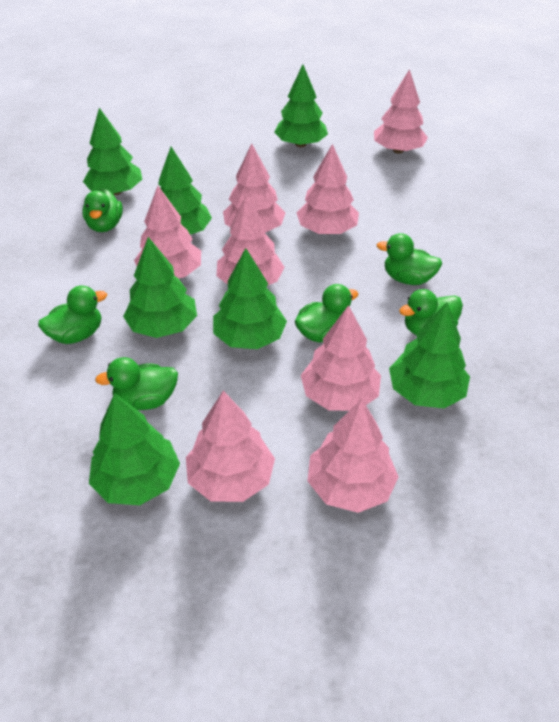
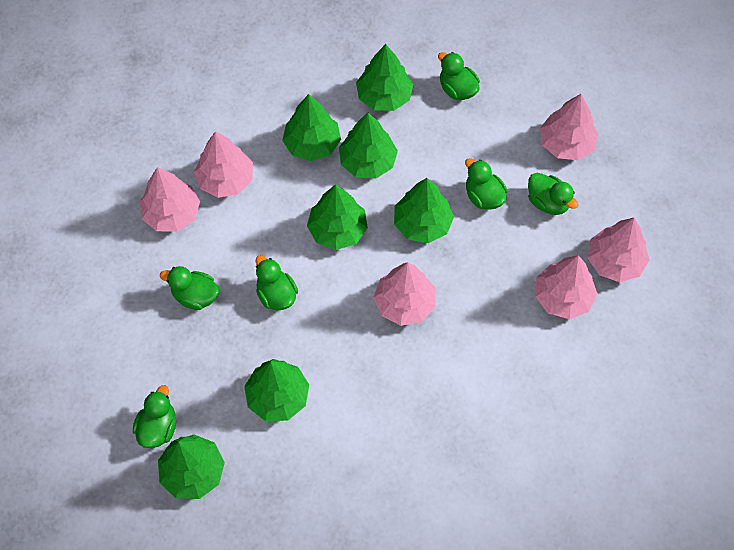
pink tree: 8 -> 6

